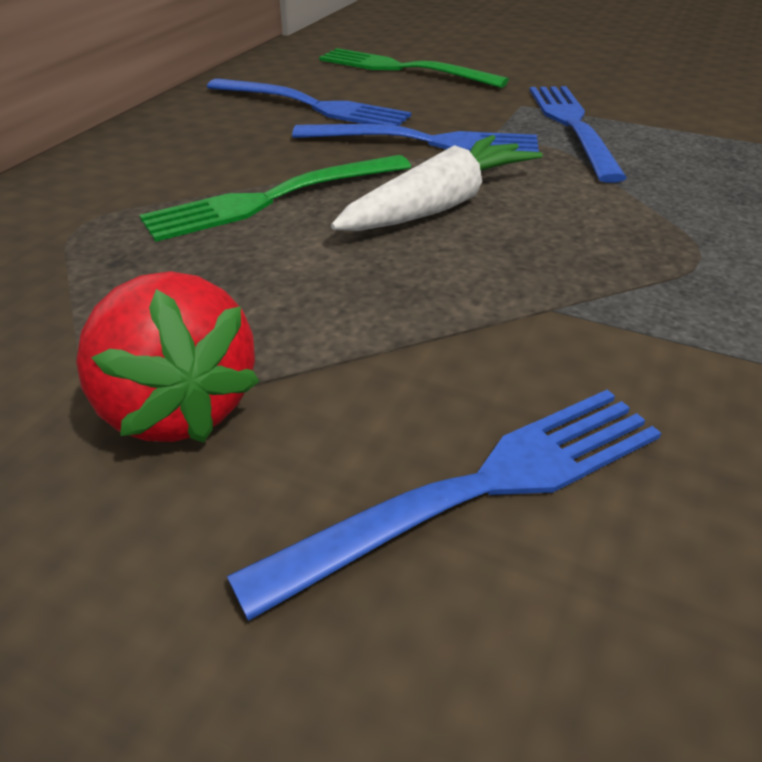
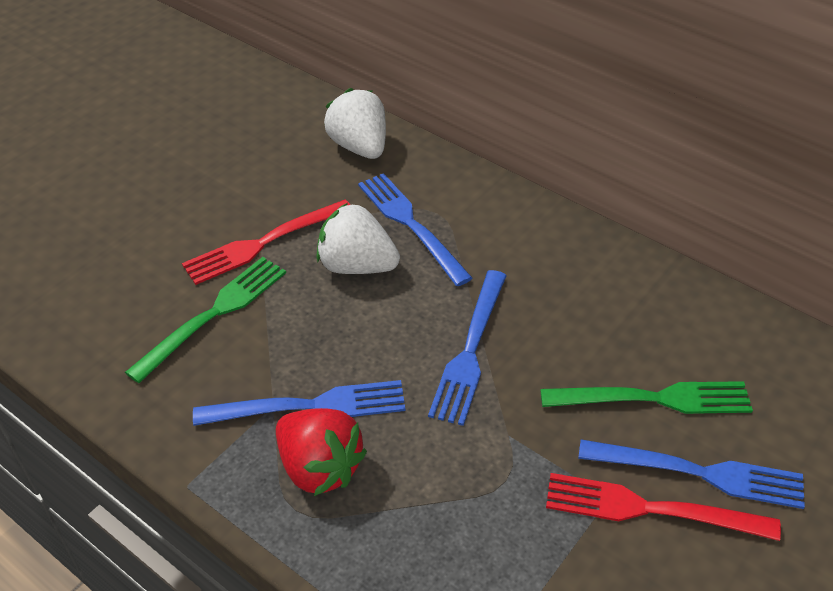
red fork: 0 -> 2
white carrot: 1 -> 0
white strawberry: 0 -> 2

